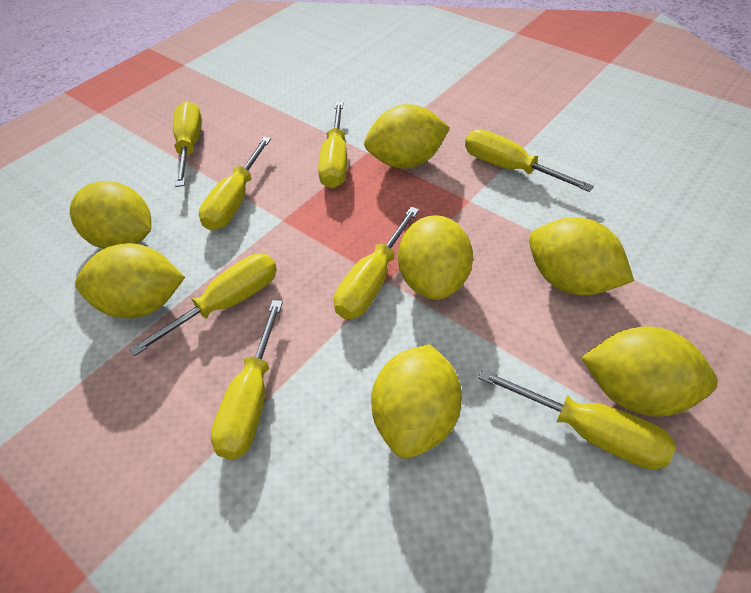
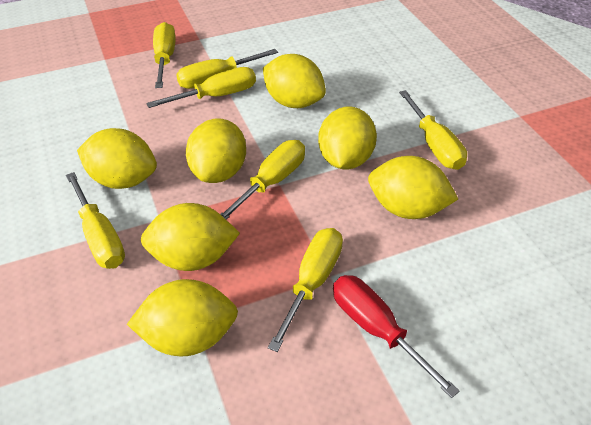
red screwdriver: 0 -> 1
yellow screwdriver: 8 -> 7

